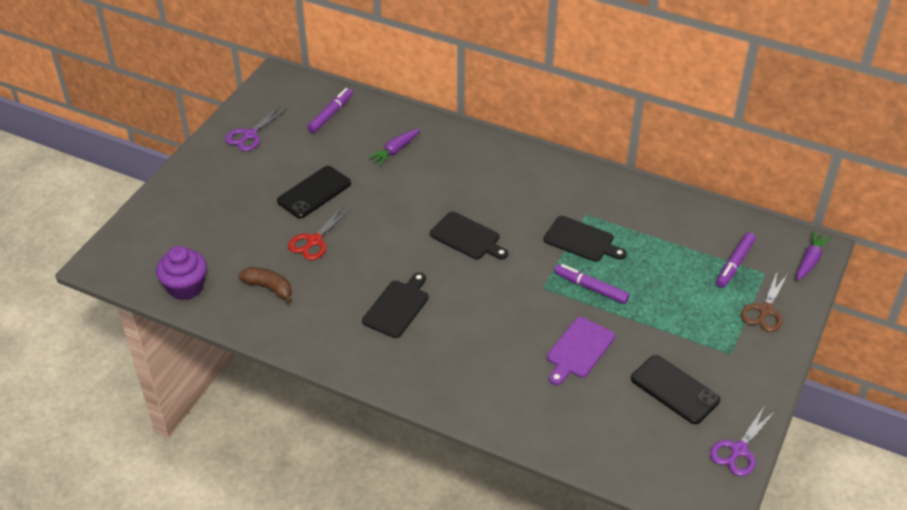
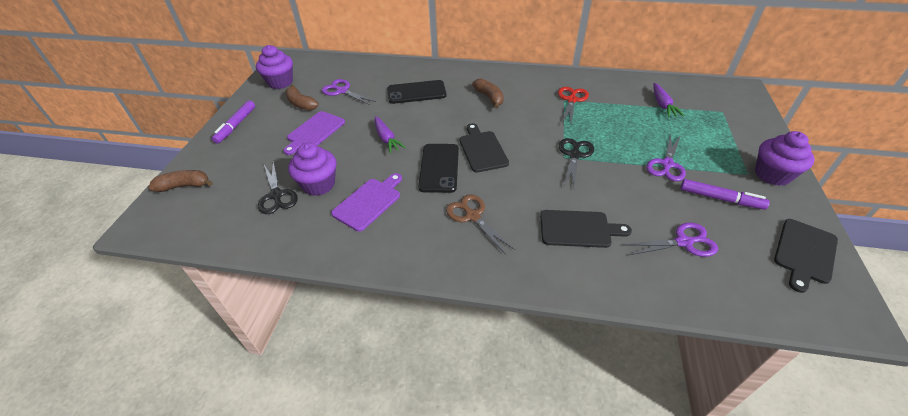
black scissors: 0 -> 2
brown banana: 1 -> 3
purple cupcake: 1 -> 3
purple cutting board: 1 -> 2
purple marker: 3 -> 2
purple scissors: 2 -> 3

